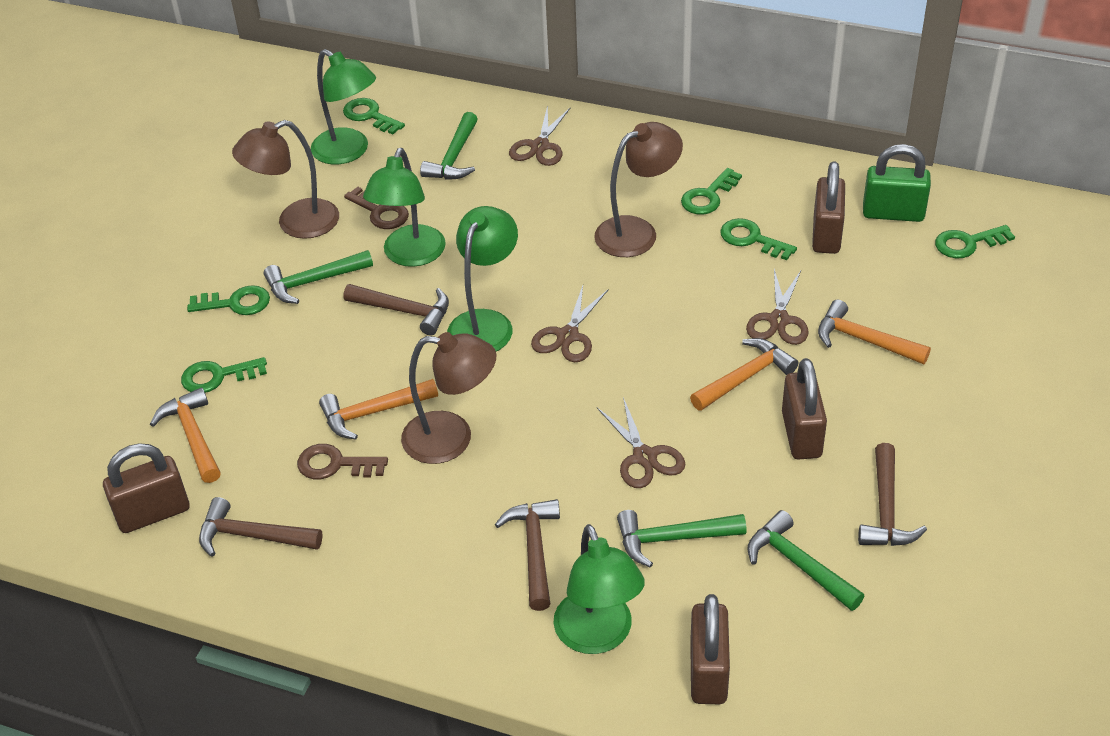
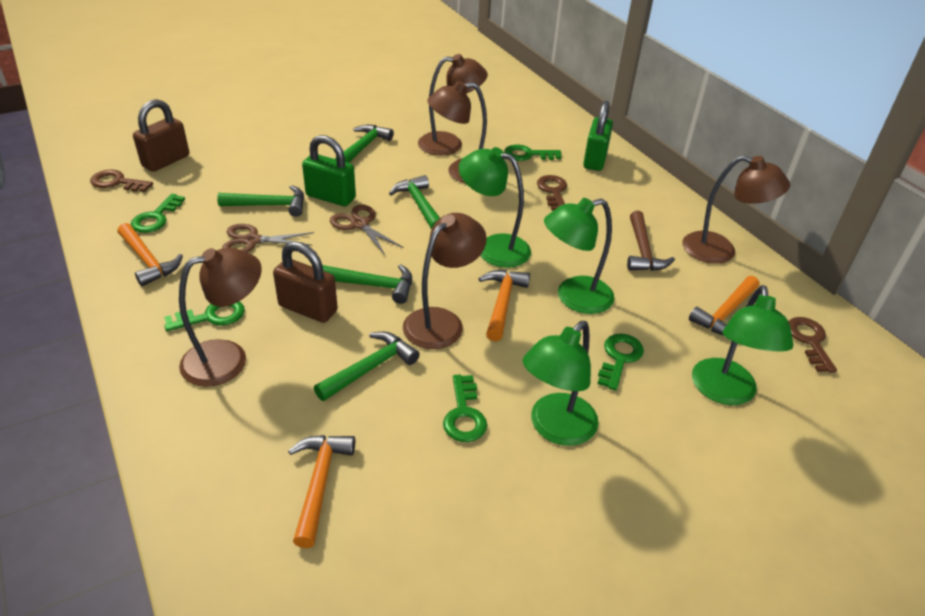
brown hammer: 4 -> 1
brown key: 2 -> 3
brown lamp: 3 -> 5
brown padlock: 4 -> 2
brown scissors: 4 -> 2
green hammer: 4 -> 5
green key: 6 -> 5
green padlock: 1 -> 2

